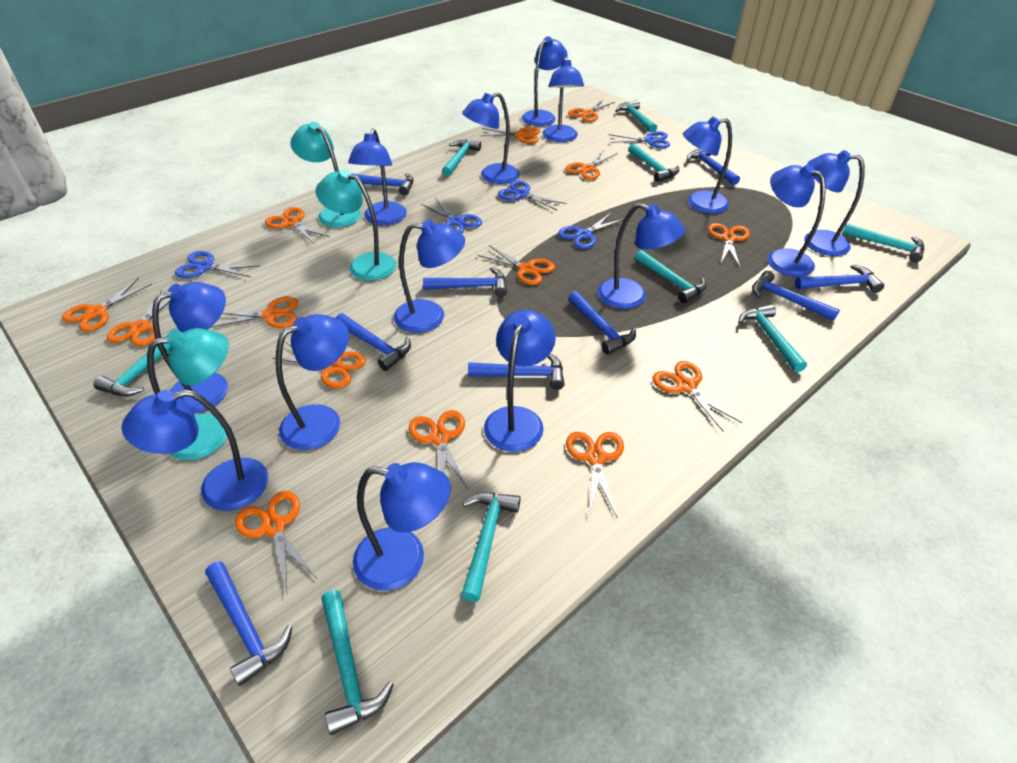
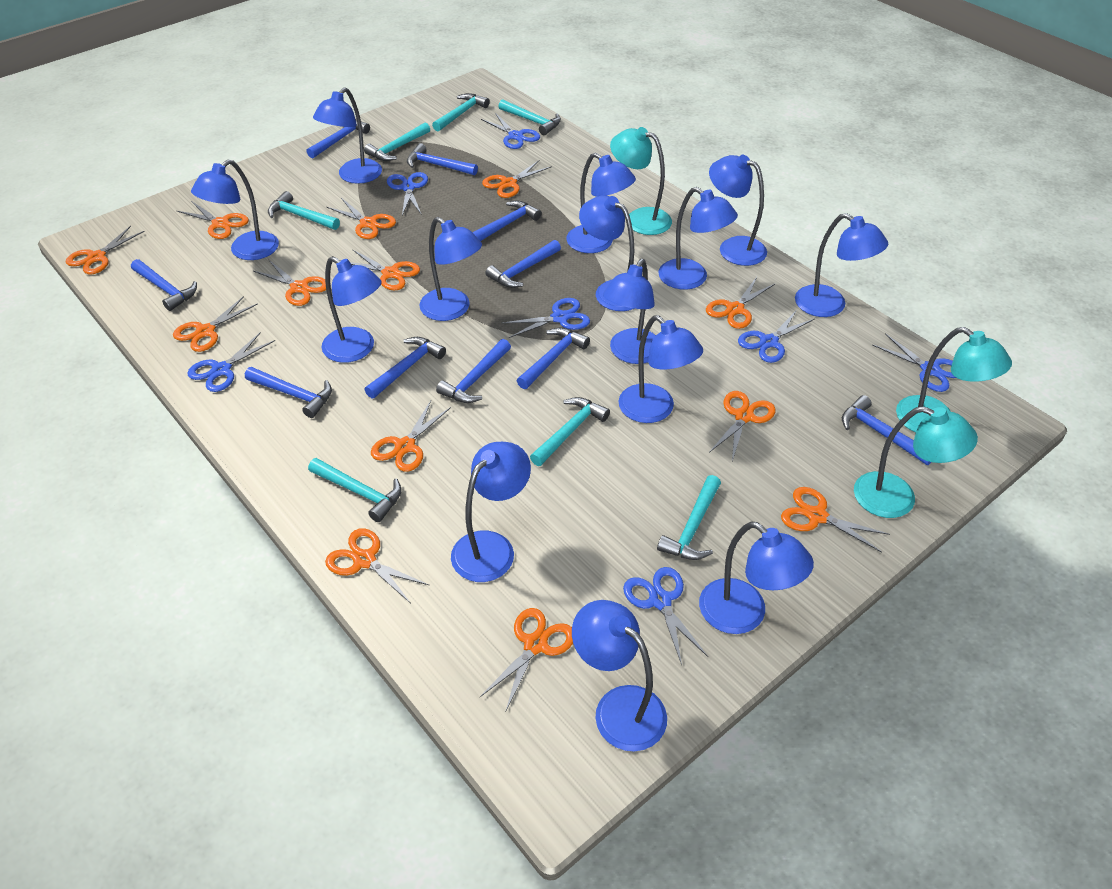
blue hammer: 9 -> 10
blue scissors: 5 -> 7
orange scissors: 14 -> 13
turquoise hammer: 9 -> 7

